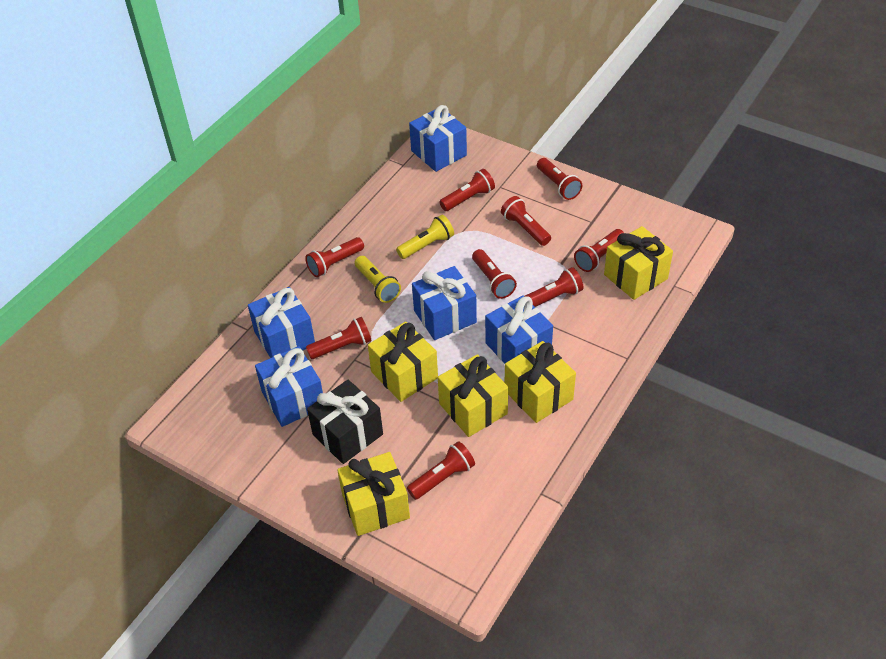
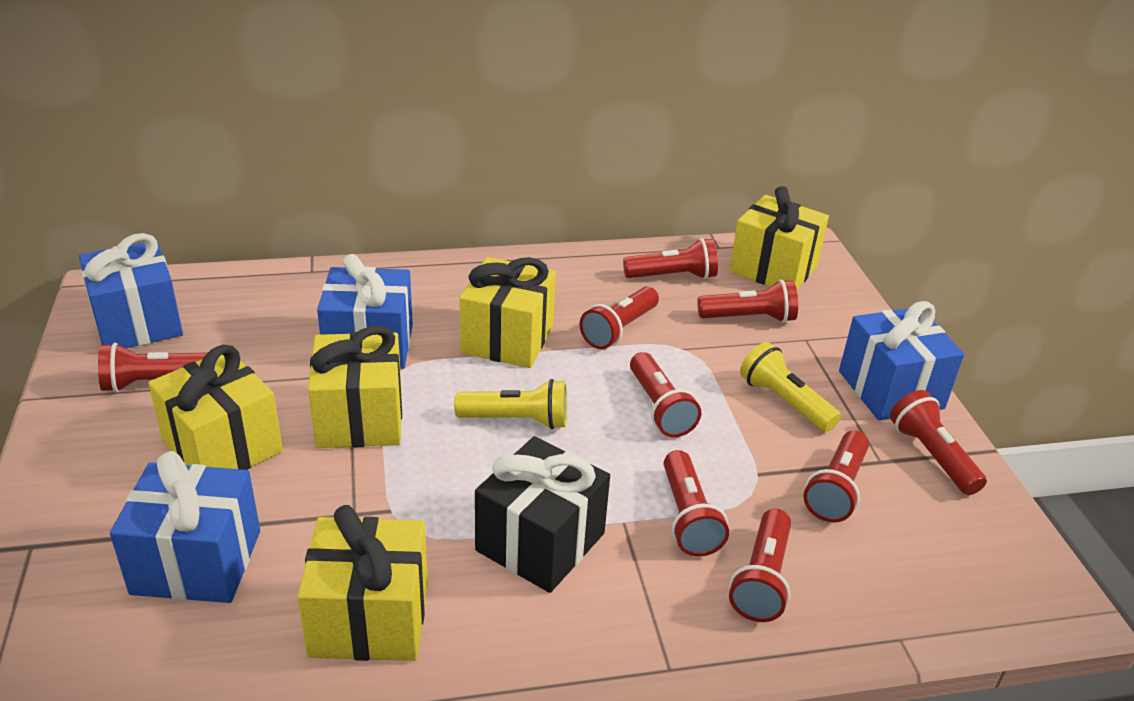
blue gift: 5 -> 4

